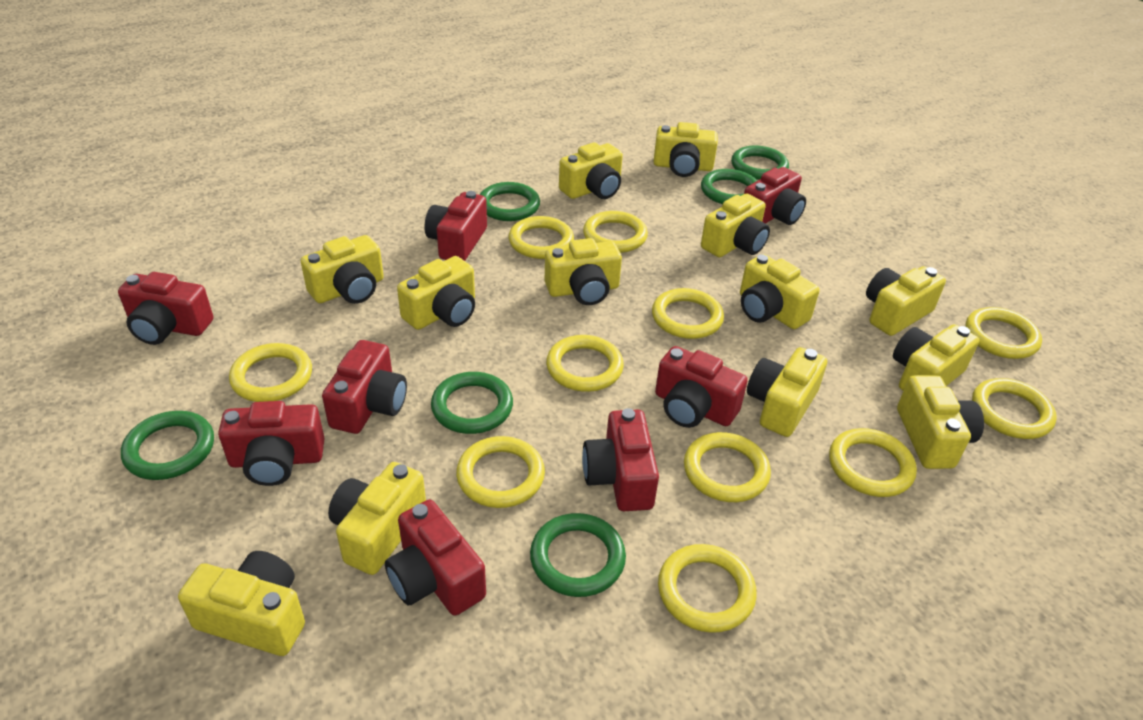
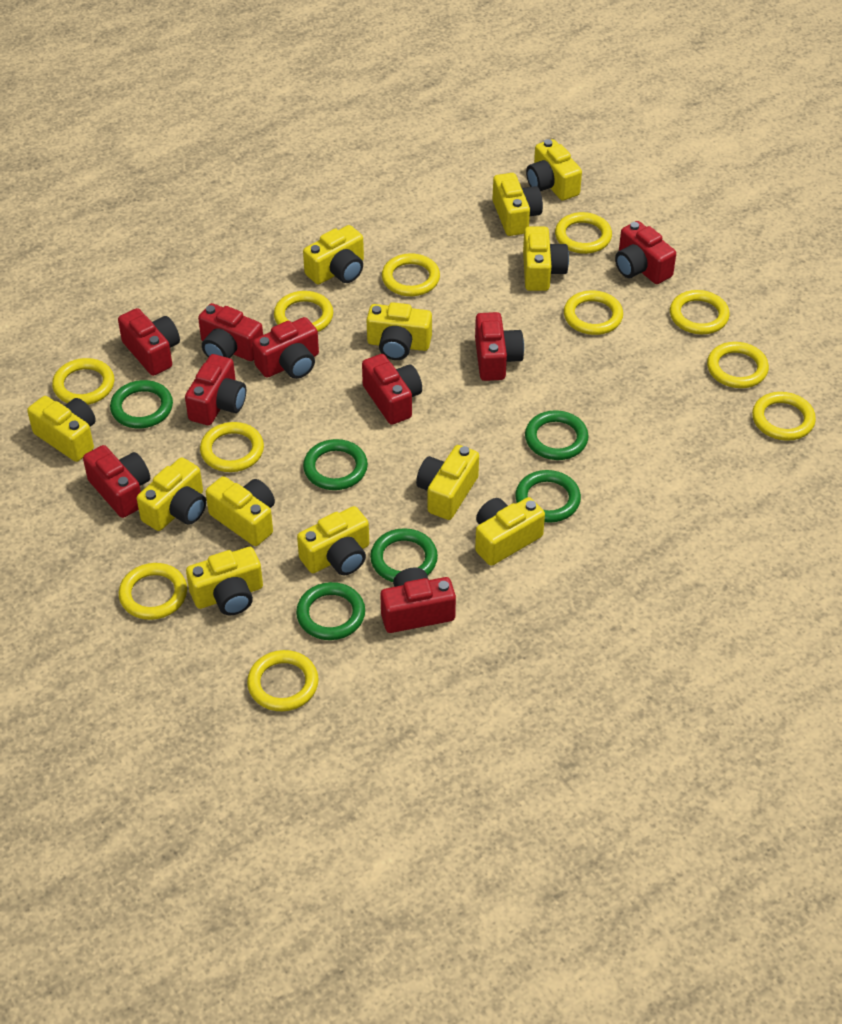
red camera: 8 -> 9
yellow camera: 13 -> 12

